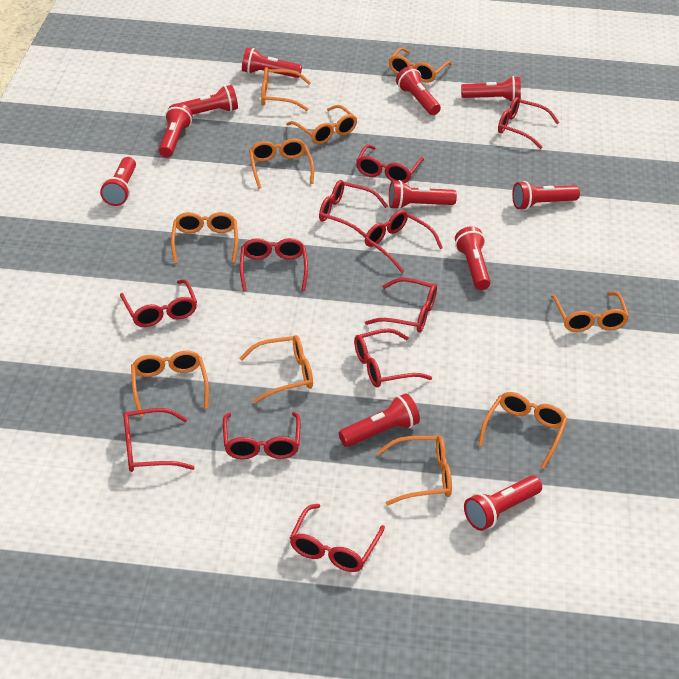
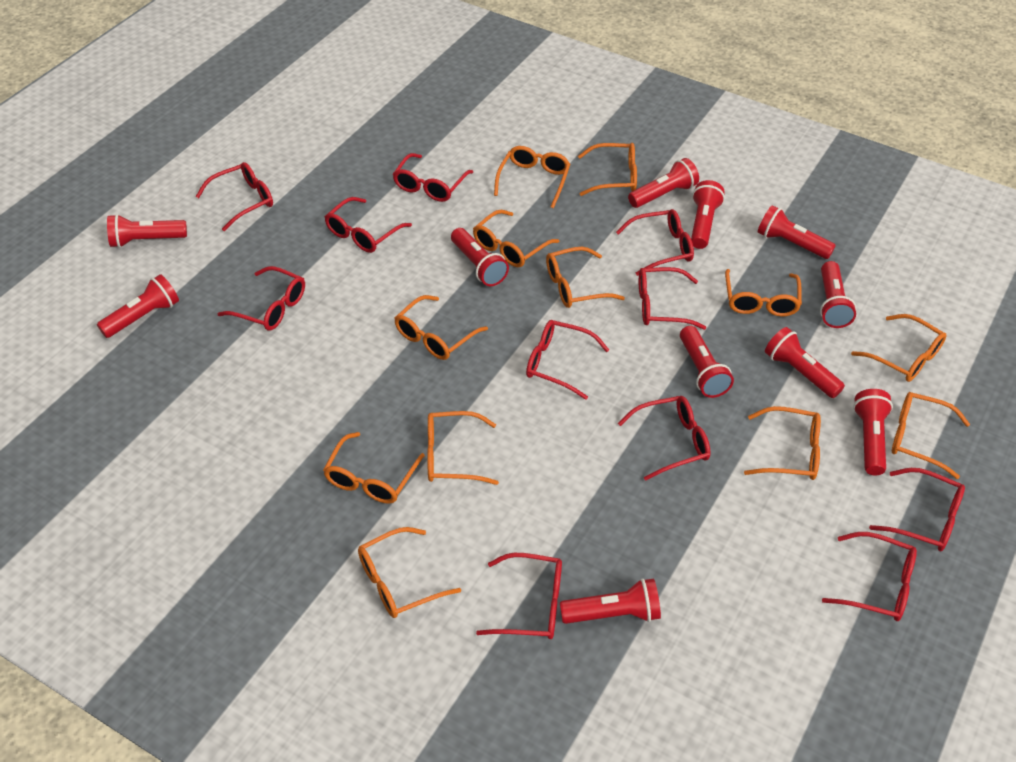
orange glasses: 10 -> 12

